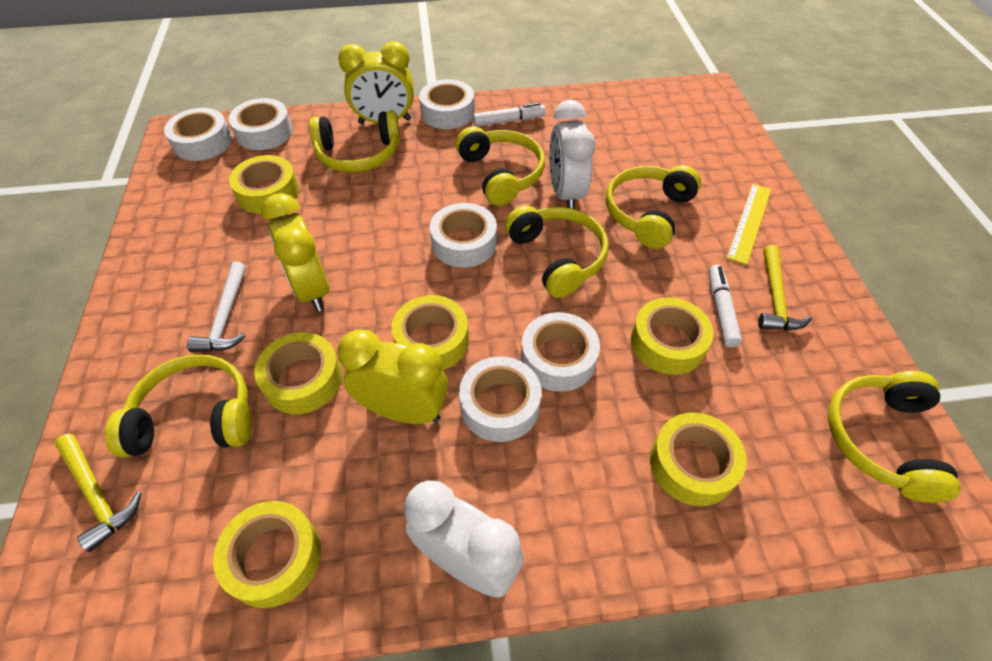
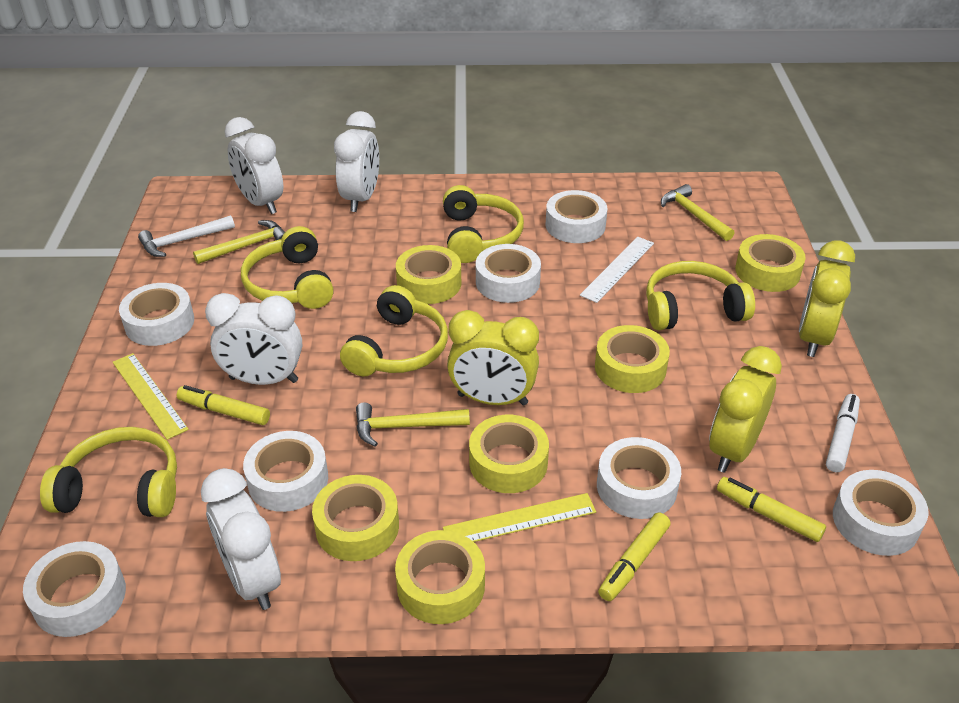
white clock: 2 -> 4
white marker: 2 -> 1
white ruler: 0 -> 1
white tape: 6 -> 7
yellow hammer: 2 -> 3
yellow headphones: 6 -> 5
yellow marker: 0 -> 3
yellow ruler: 1 -> 2

